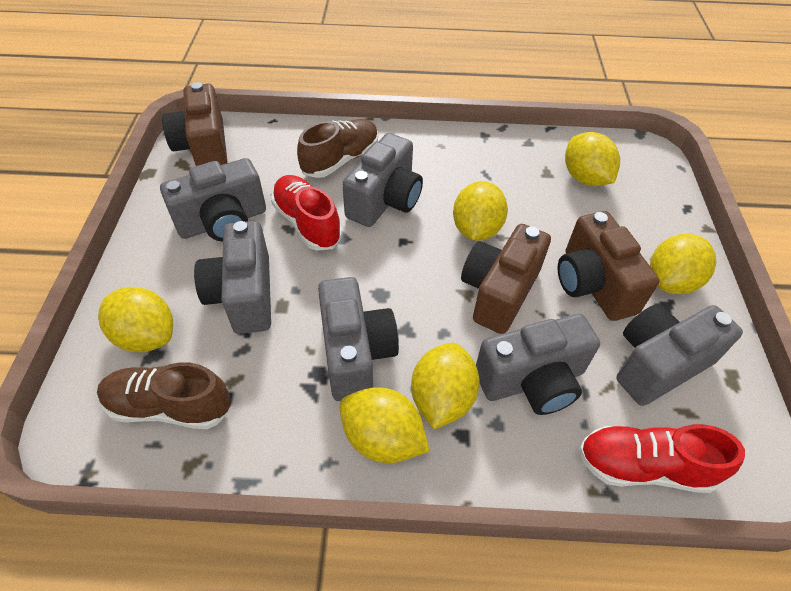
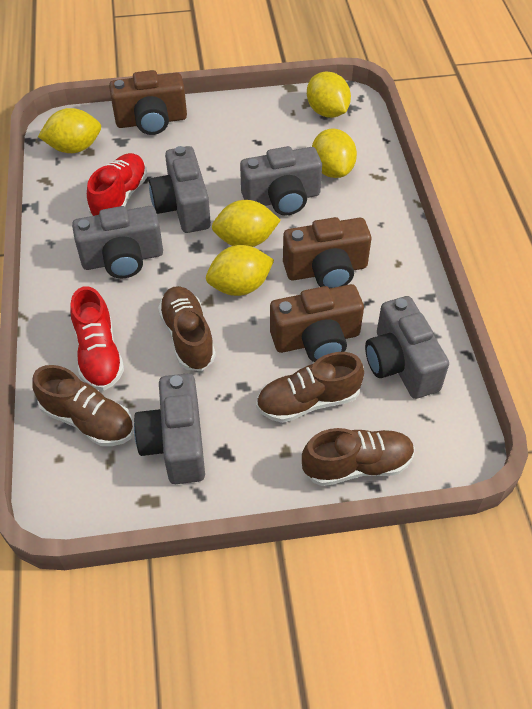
brown shoe: 2 -> 4
grey camera: 6 -> 5
yellow lemon: 6 -> 5

